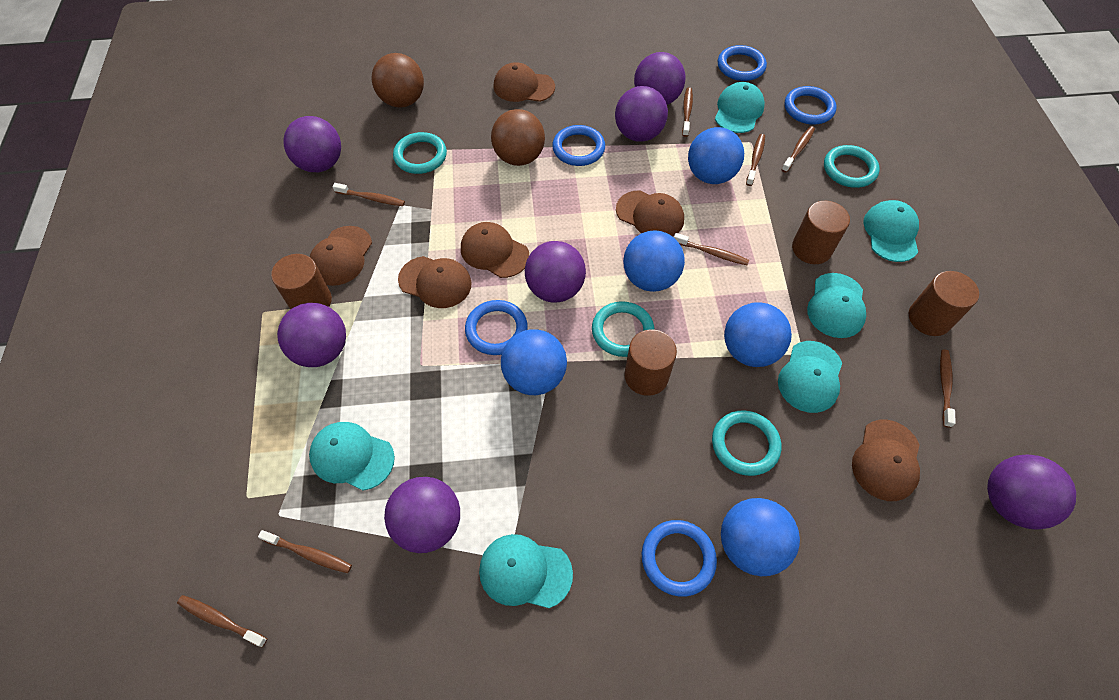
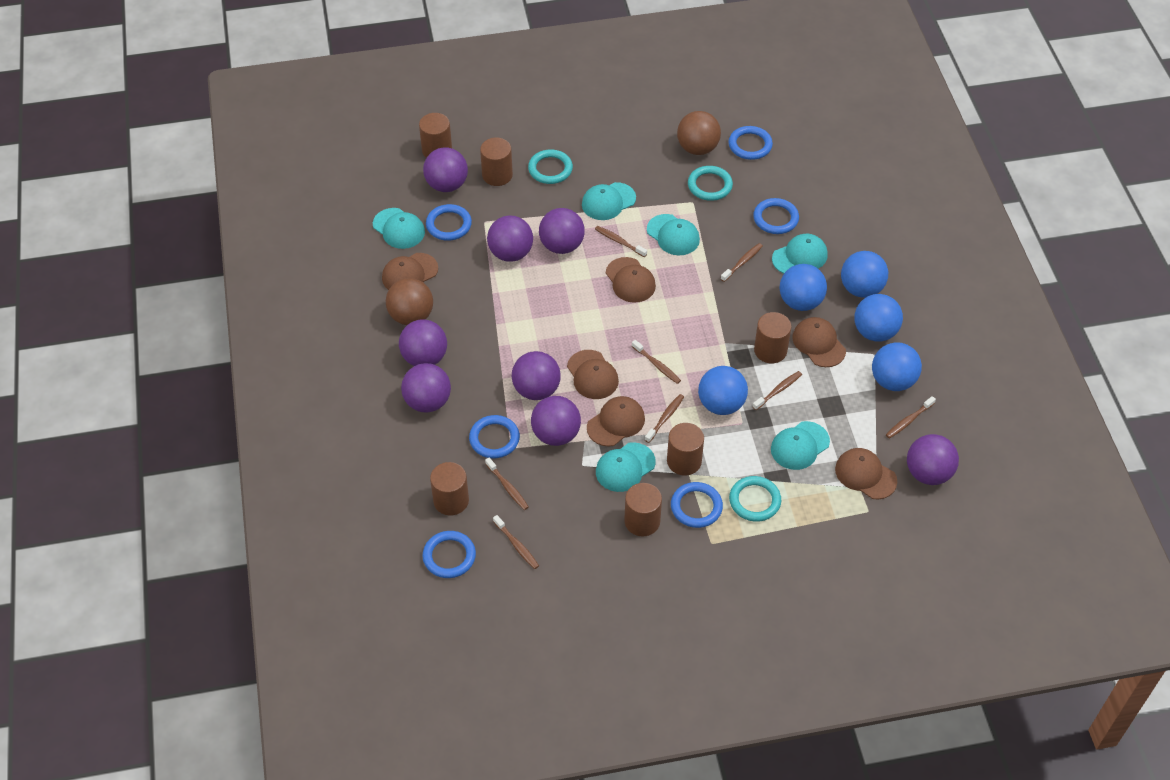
blue ring: 5 -> 6
brown cylinder: 4 -> 6
purple ball: 7 -> 8
turquoise ring: 4 -> 3

